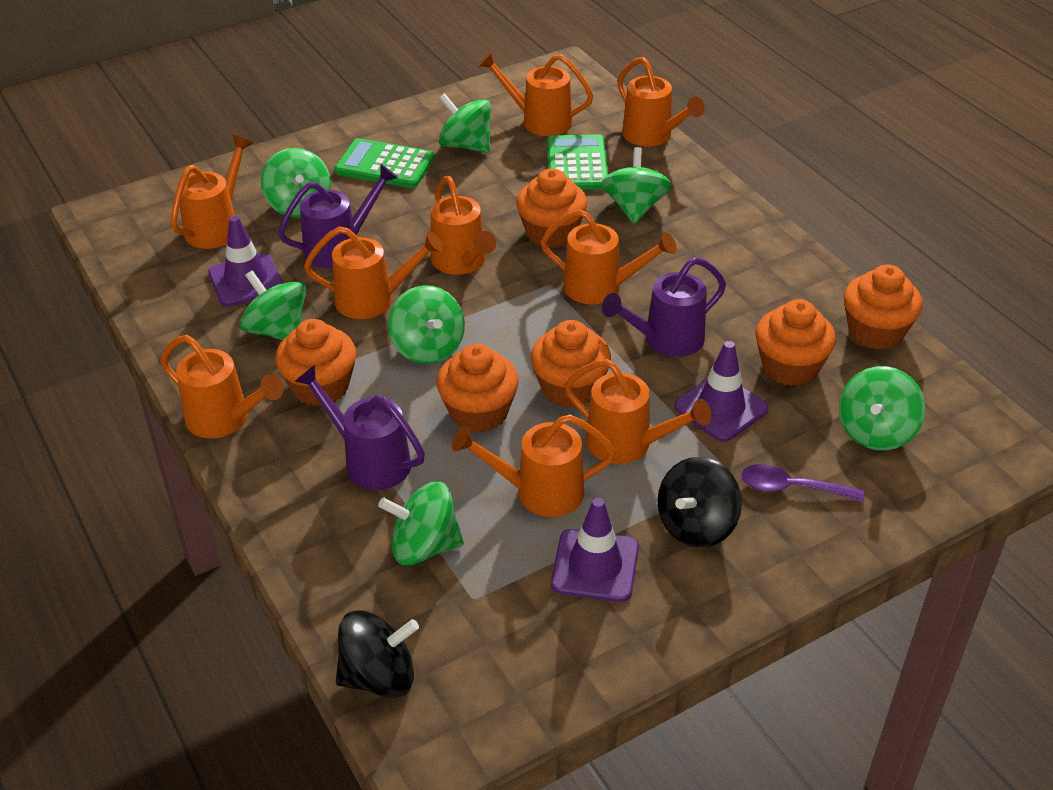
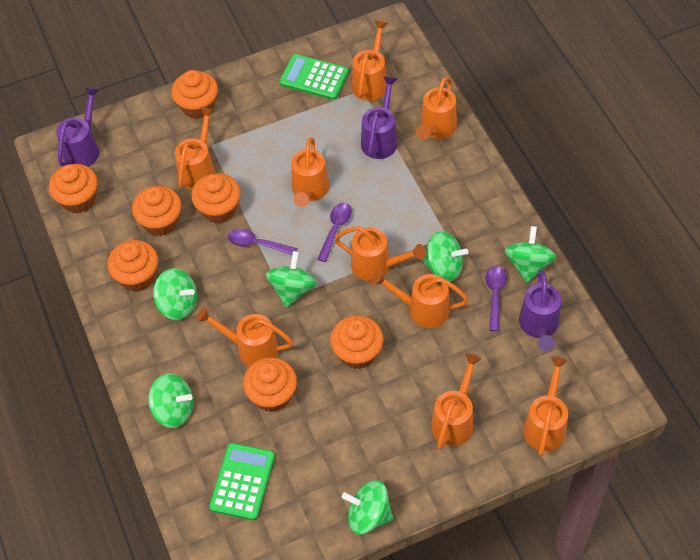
black spinning top: 2 -> 0
green spinning top: 7 -> 6
orange cupcake: 6 -> 7
purple spoon: 1 -> 3
purple traffic cone: 3 -> 0

